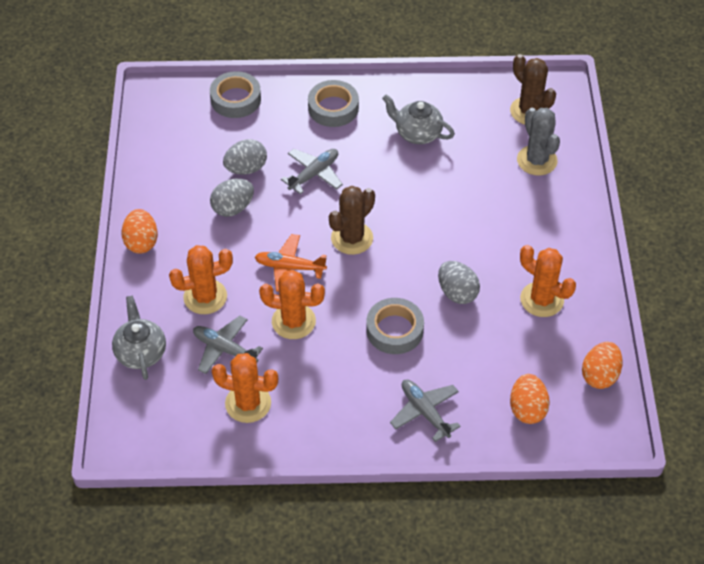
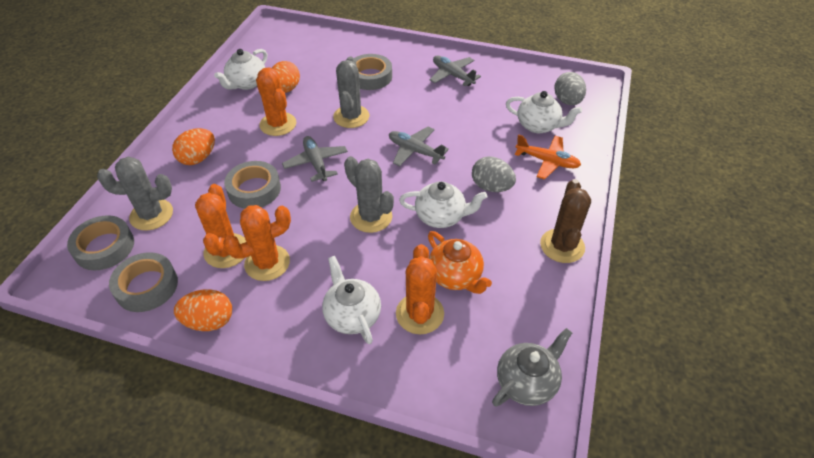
brown cactus: 2 -> 1
grey cactus: 1 -> 3
grey egg: 3 -> 2
grey tape: 3 -> 4
grey teapot: 2 -> 1
orange teapot: 0 -> 1
white teapot: 0 -> 4

